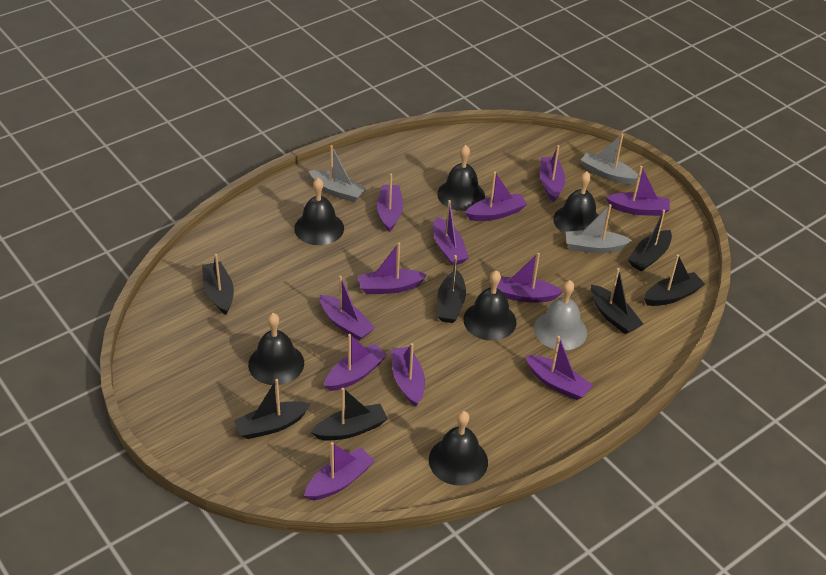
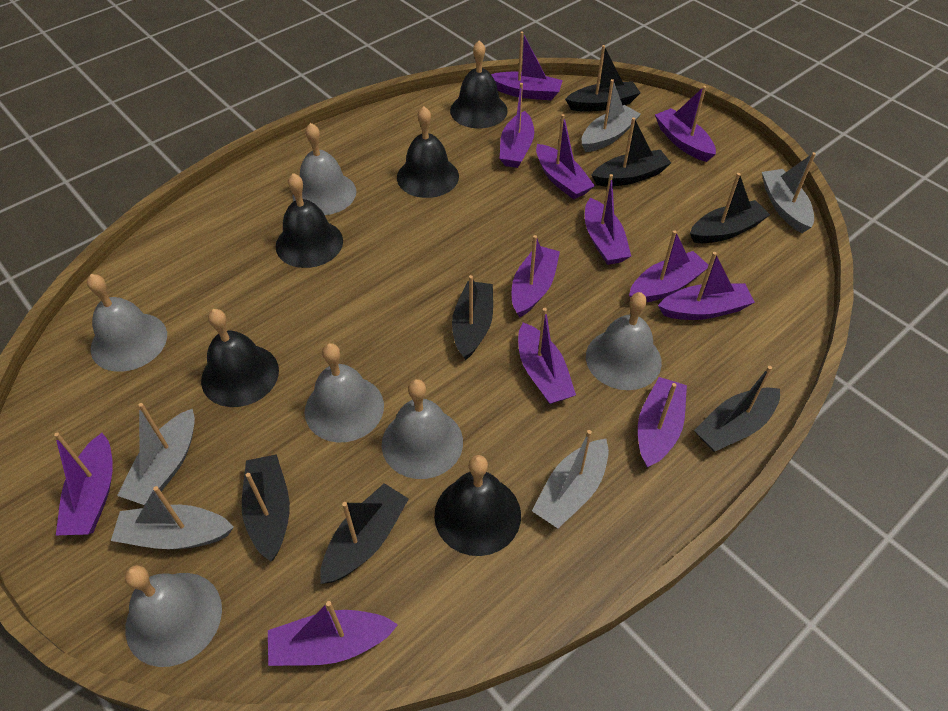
black bell: 6 -> 5
grey bell: 1 -> 6
grey boat: 3 -> 5

